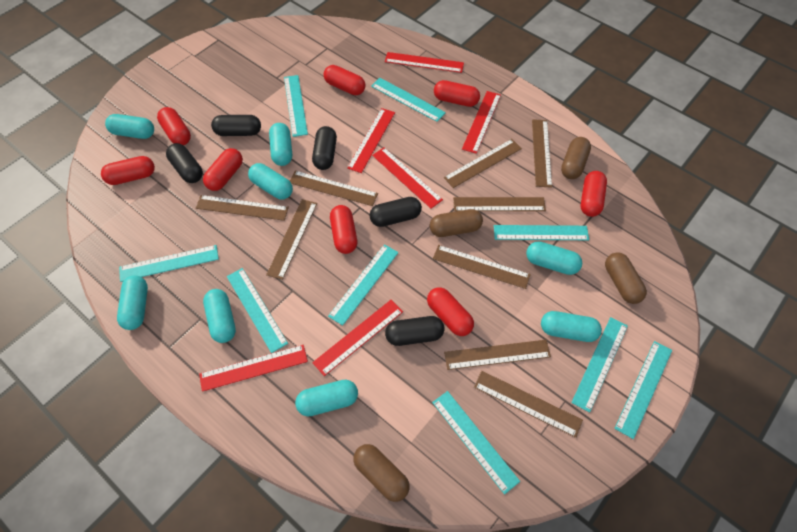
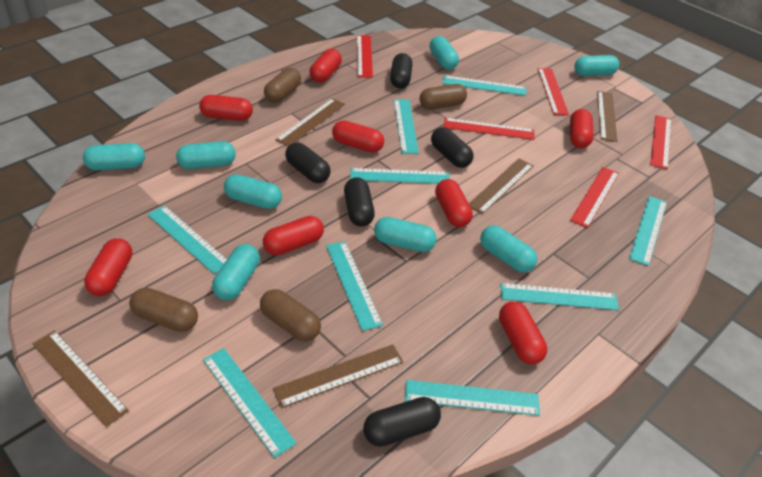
brown ruler: 9 -> 5
red ruler: 6 -> 5

